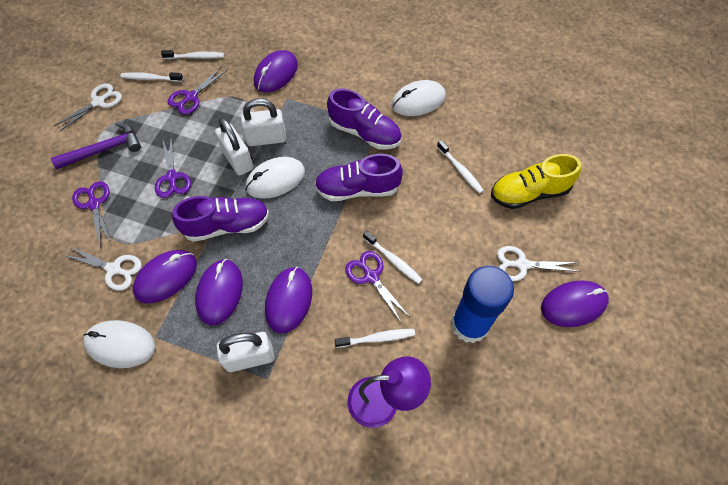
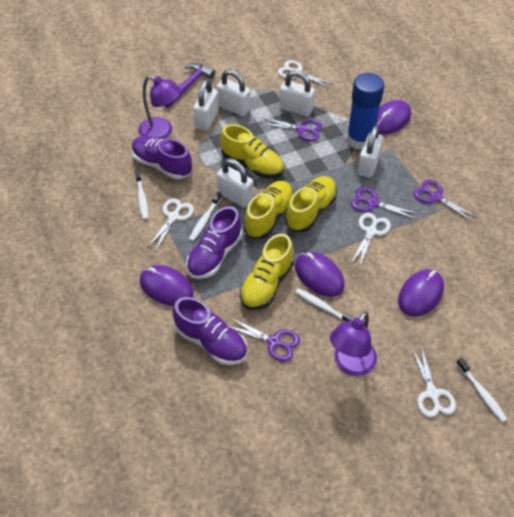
purple lamp: 1 -> 2
purple mouse: 5 -> 4
white mouse: 3 -> 0
white padlock: 3 -> 5
white scissors: 3 -> 4
white toothbrush: 5 -> 4
yellow shoe: 1 -> 4

